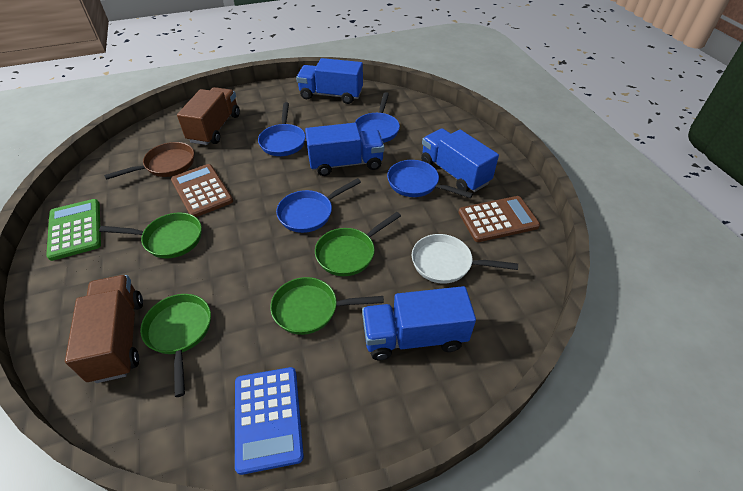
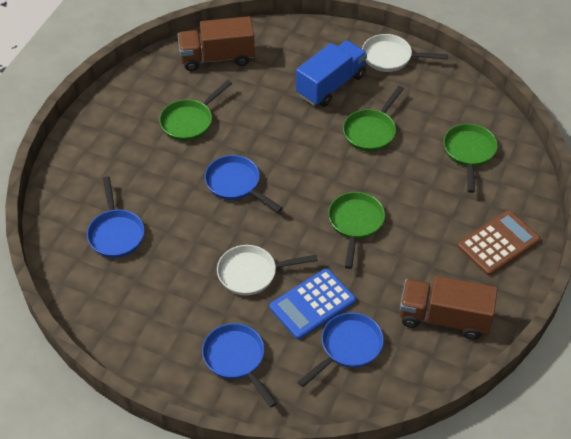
blue truck: 4 -> 1
brown calculator: 2 -> 1
brown pan: 1 -> 0
green calculator: 1 -> 0
white pan: 1 -> 2

